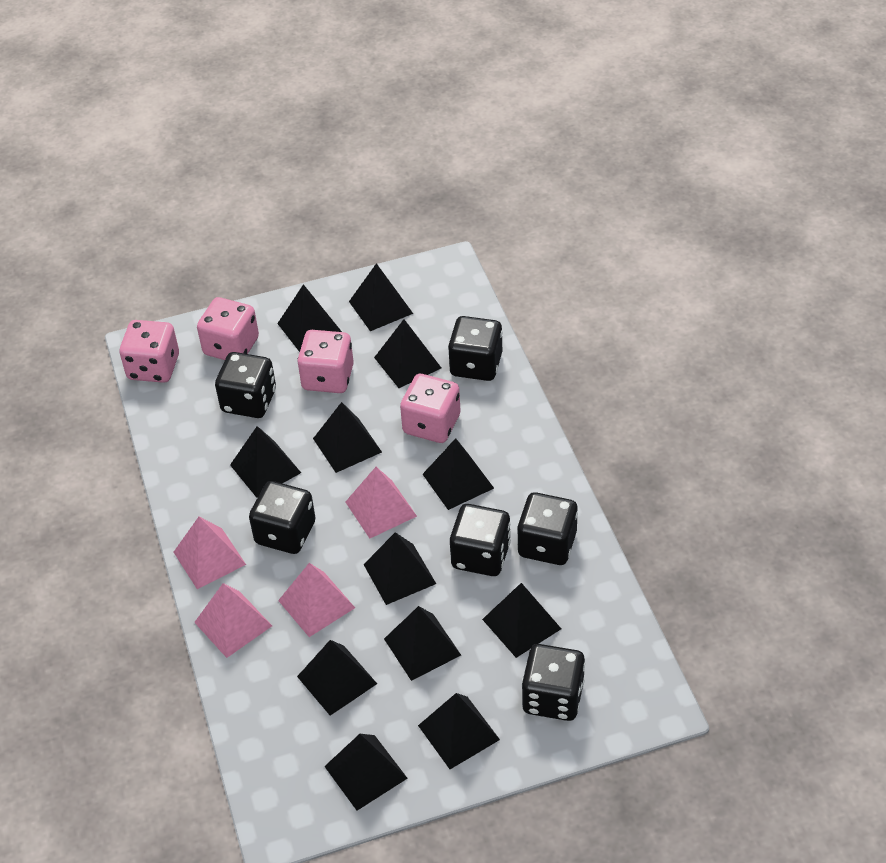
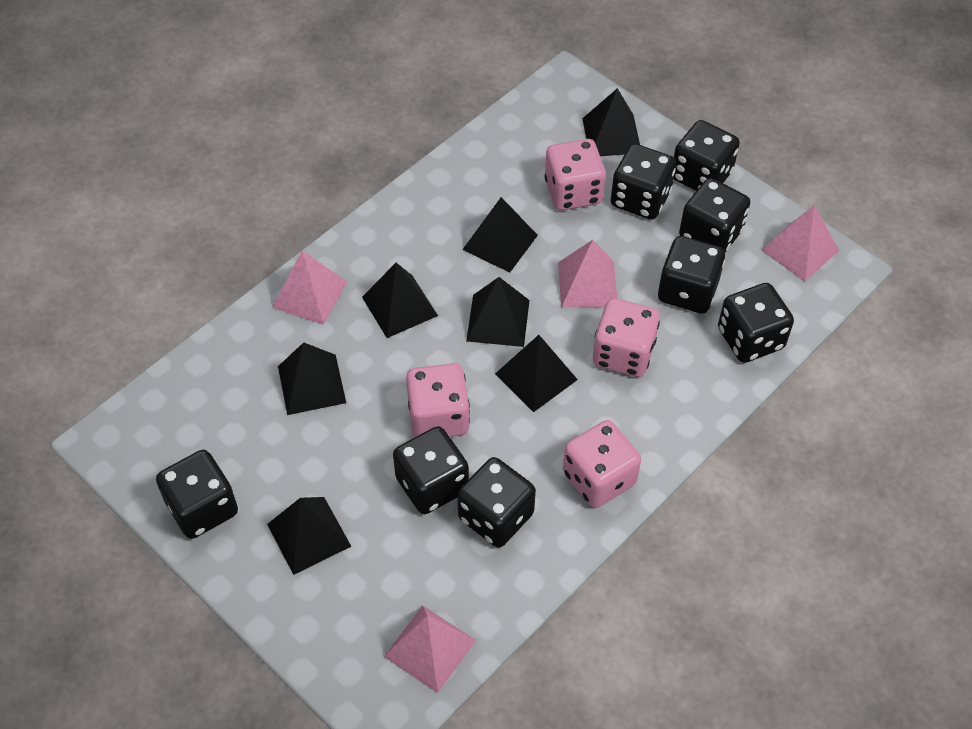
black dice: 6 -> 8
black pyramid: 12 -> 7

